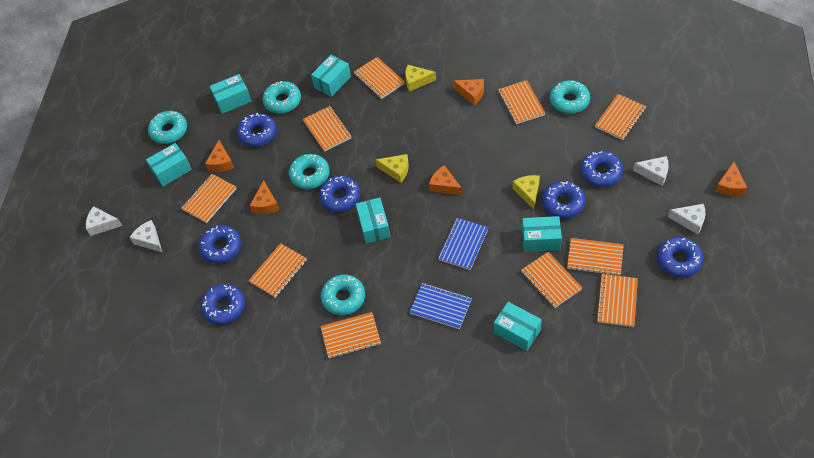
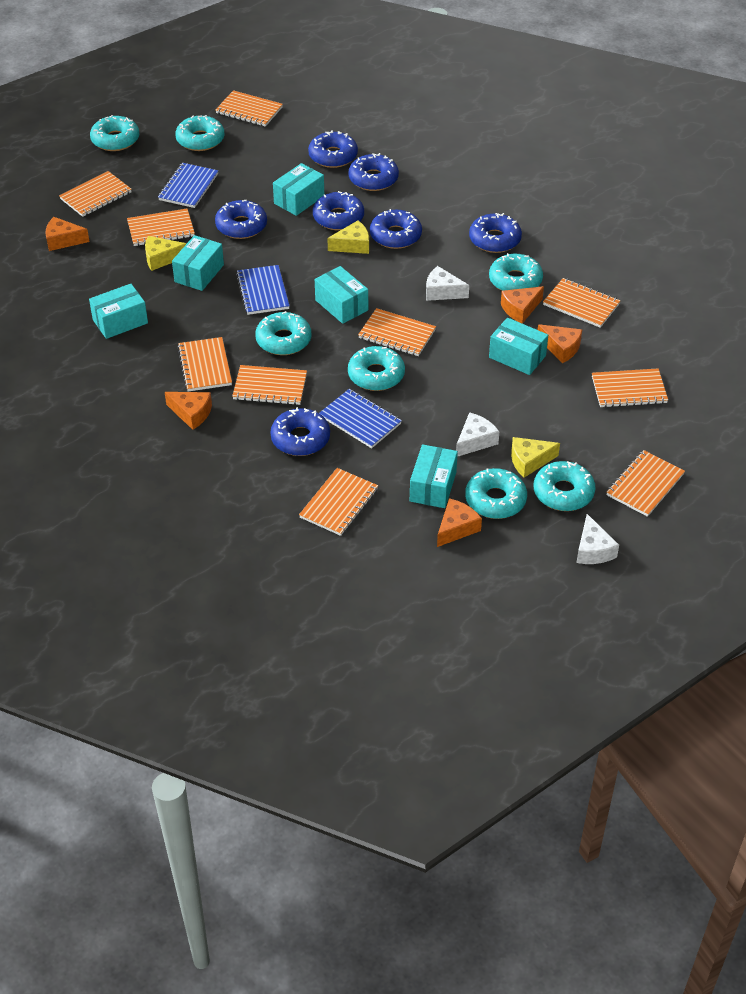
blue notebook: 2 -> 3
turquoise donut: 5 -> 7
white cheese: 4 -> 3

